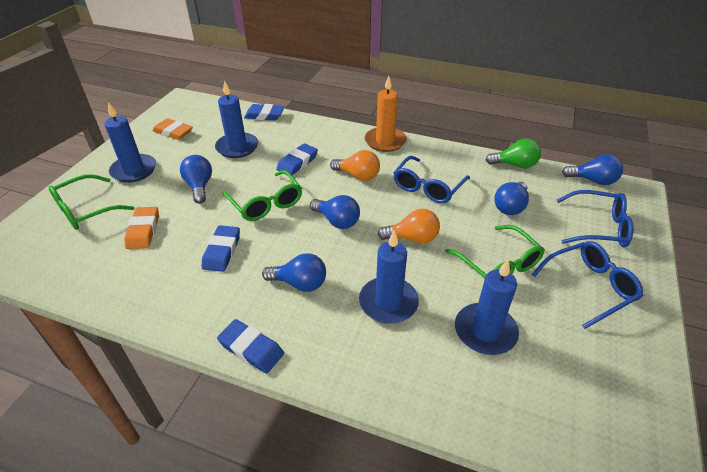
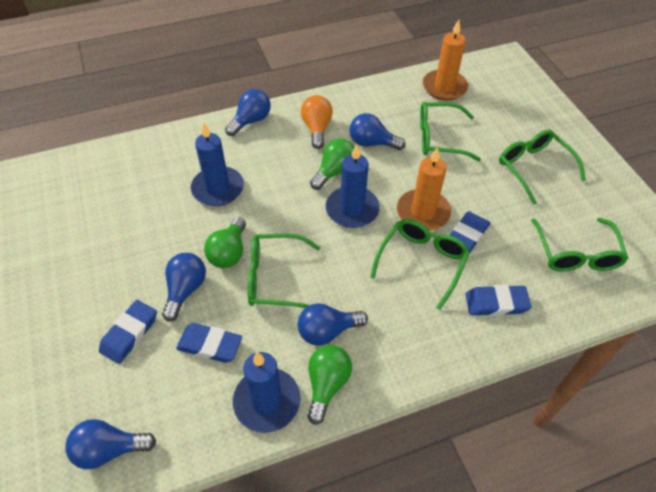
blue candle: 4 -> 3
blue glasses: 3 -> 0
green glasses: 3 -> 5
green light bulb: 1 -> 3
orange candle: 1 -> 2
orange eraser: 2 -> 0
orange light bulb: 2 -> 1

